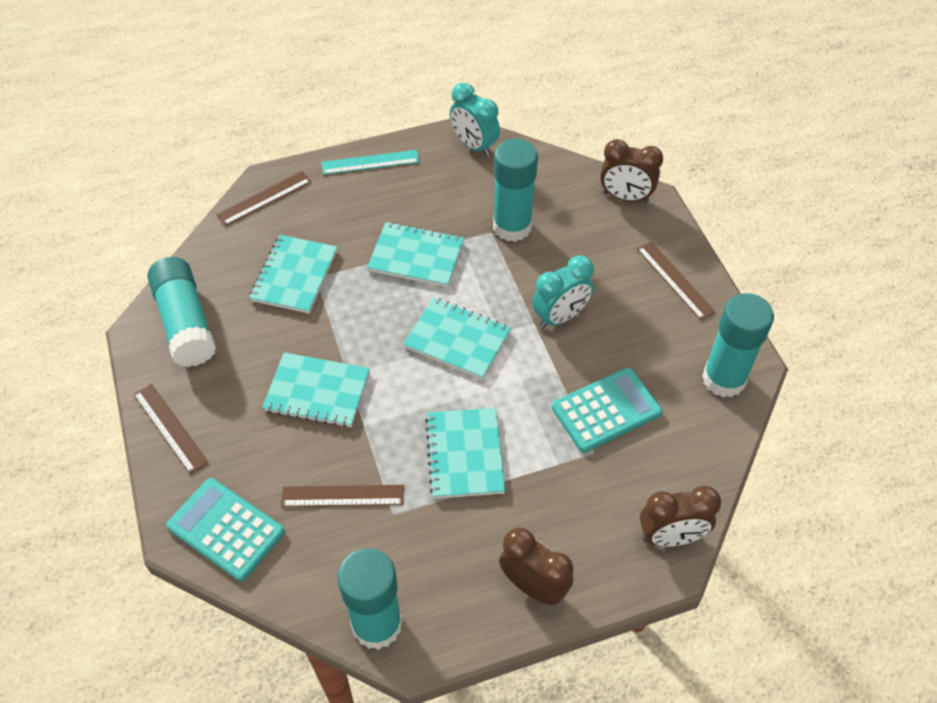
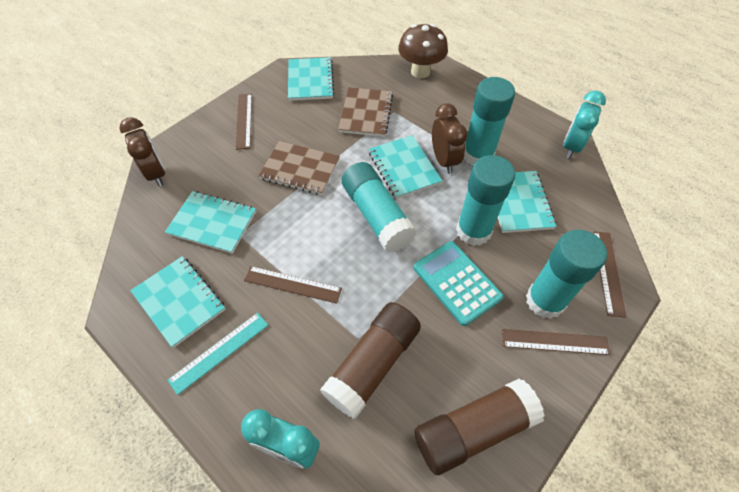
brown clock: 3 -> 2
brown glue stick: 0 -> 2
brown mushroom: 0 -> 1
brown notebook: 0 -> 2
turquoise calculator: 2 -> 1

